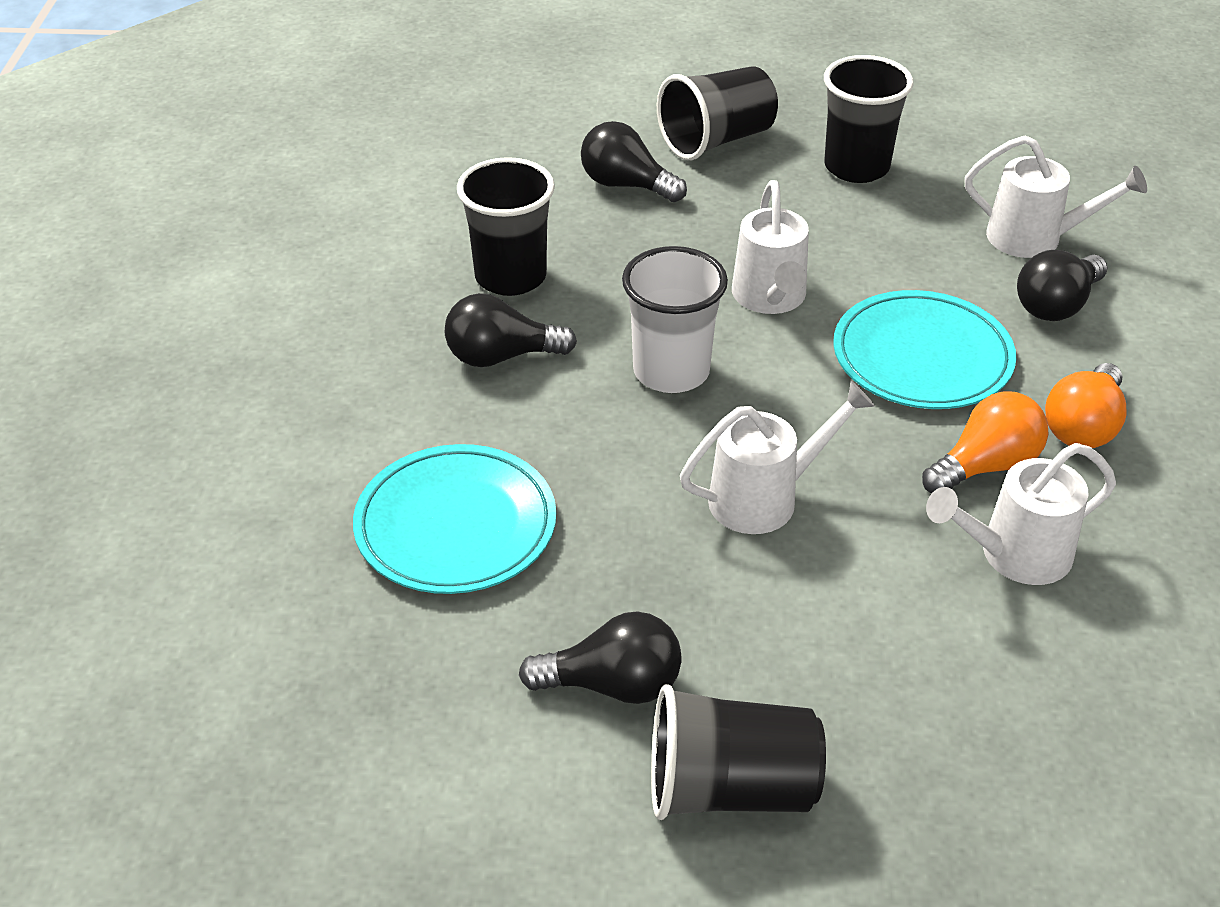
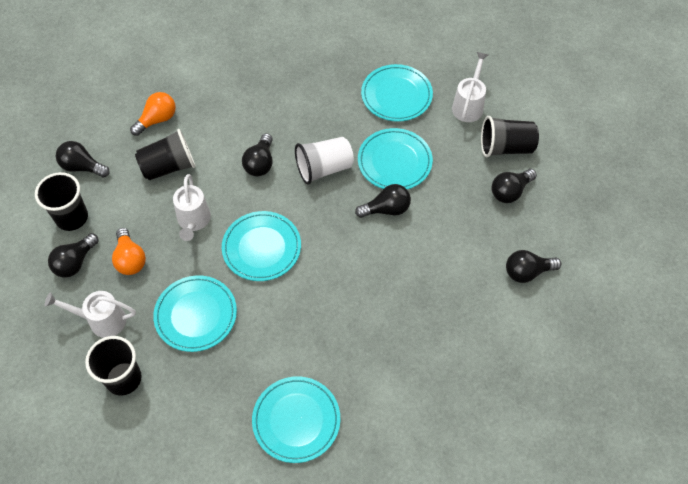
black light bulb: 4 -> 6
turquoise plate: 2 -> 5
white watering can: 4 -> 3

